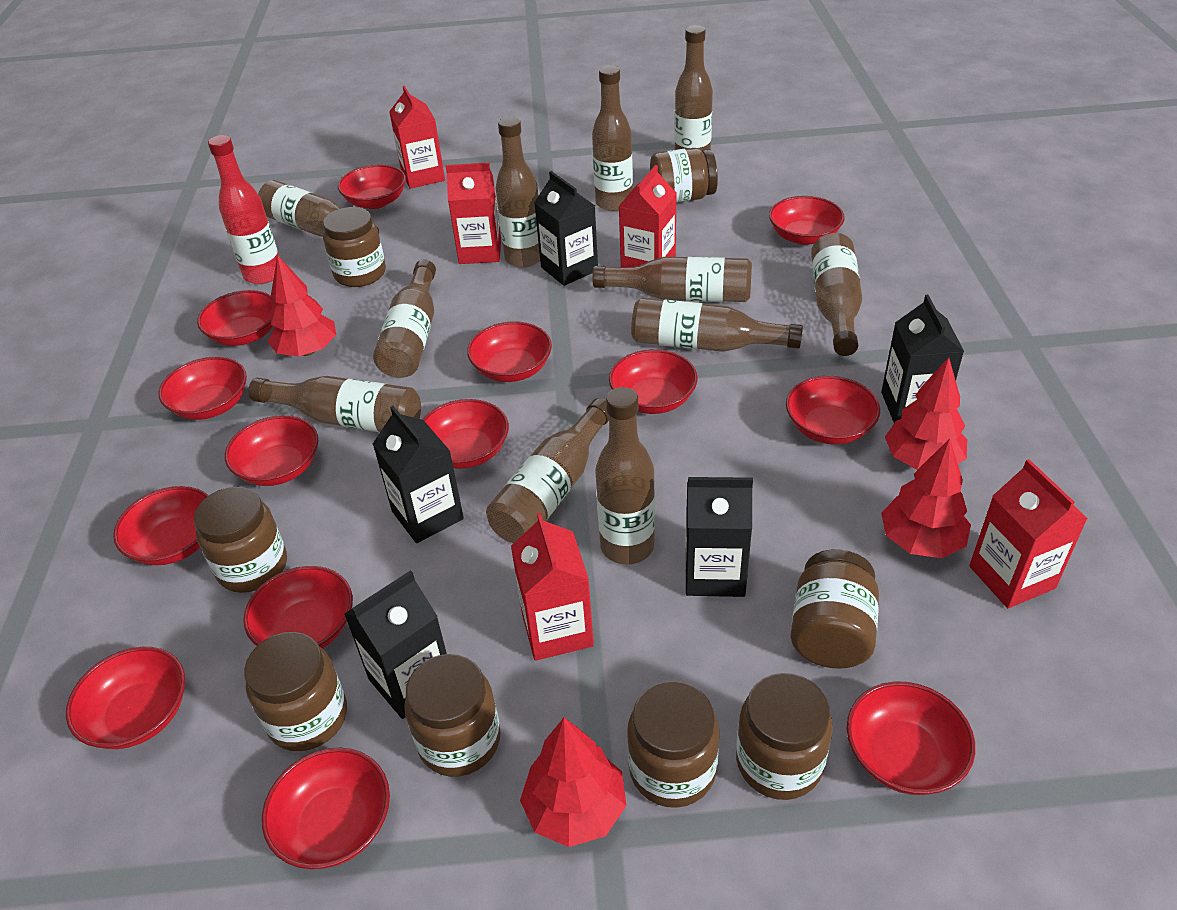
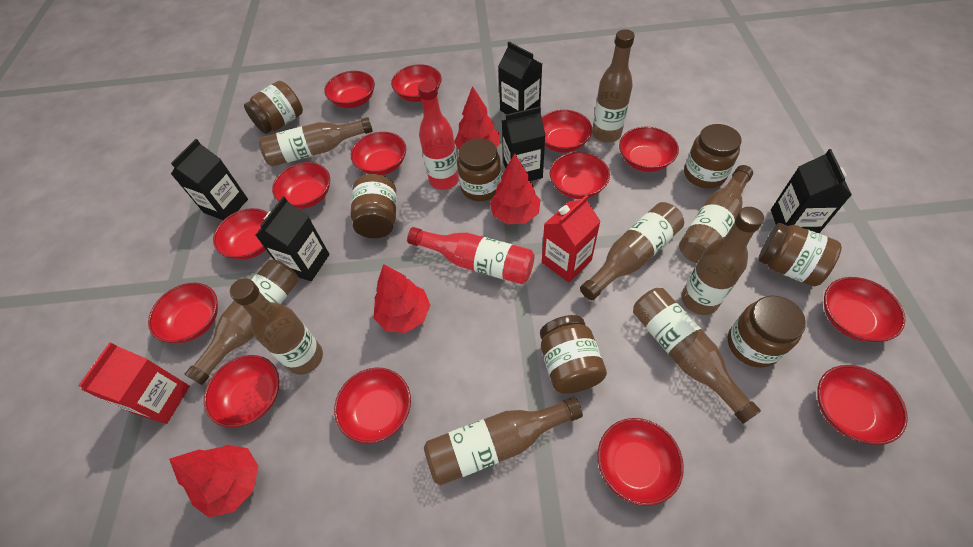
brown bottle: 11 -> 9
brown jar: 8 -> 7
red bottle: 1 -> 2
red carton: 5 -> 2

